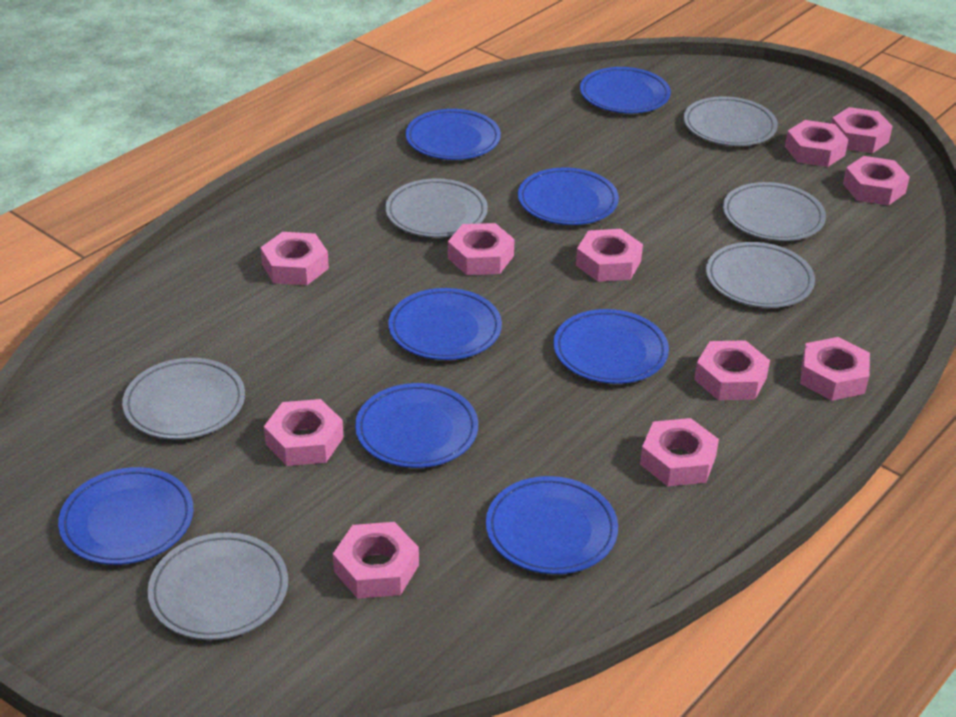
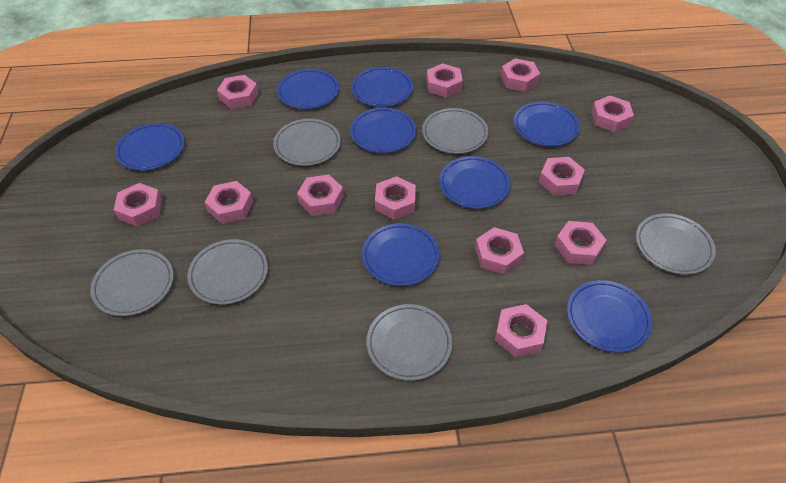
pink nut: 11 -> 12

